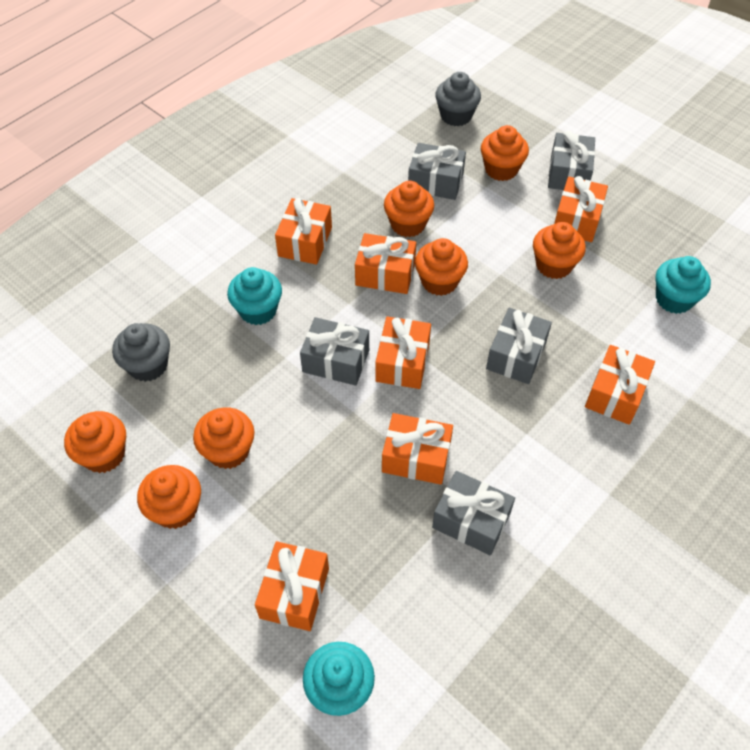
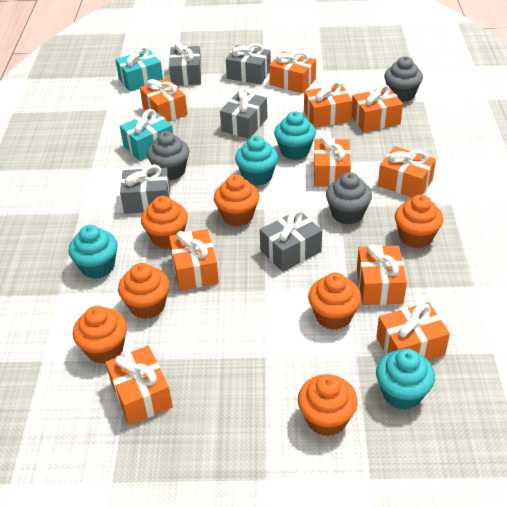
grey cupcake: 2 -> 3
orange gift: 7 -> 10
turquoise cupcake: 3 -> 4
turquoise gift: 0 -> 2

